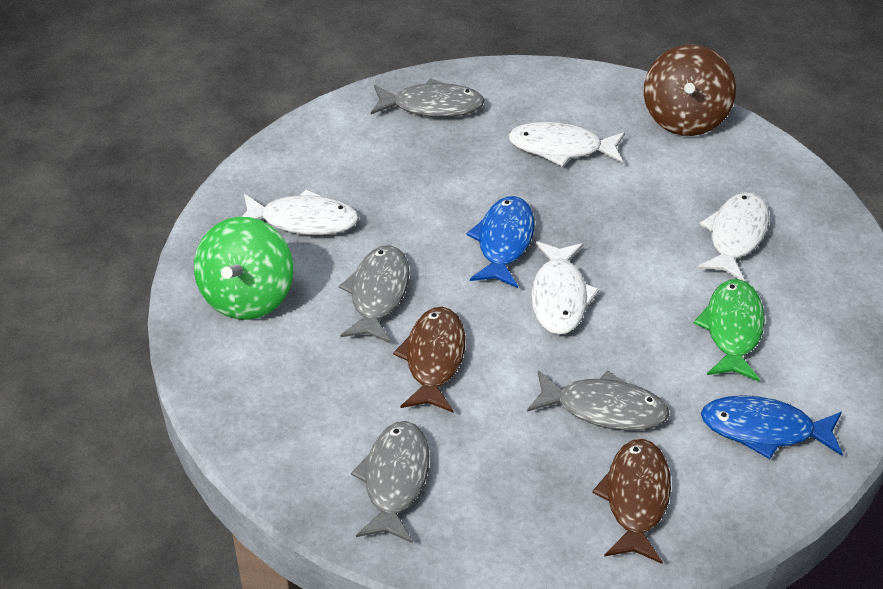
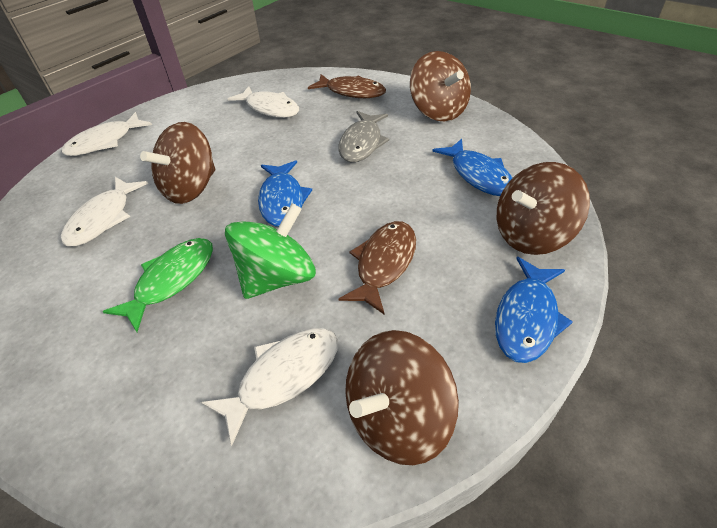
blue fish: 2 -> 3
brown spinning top: 1 -> 4
grey fish: 4 -> 1

